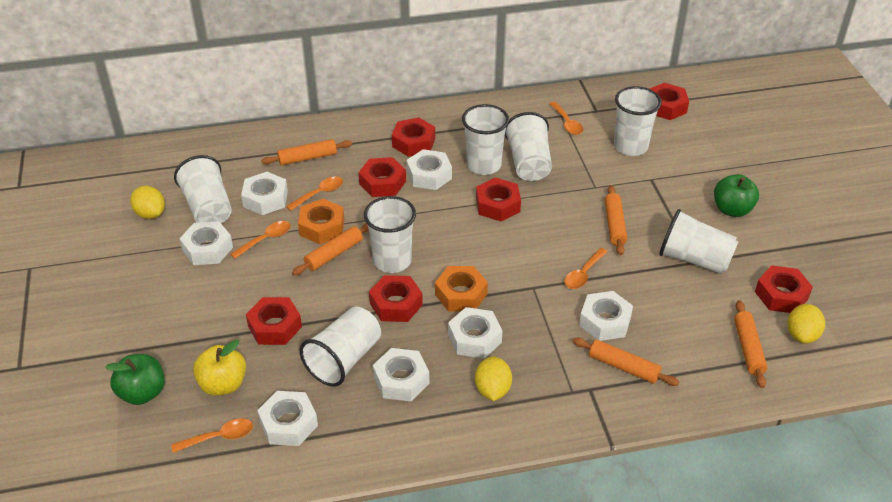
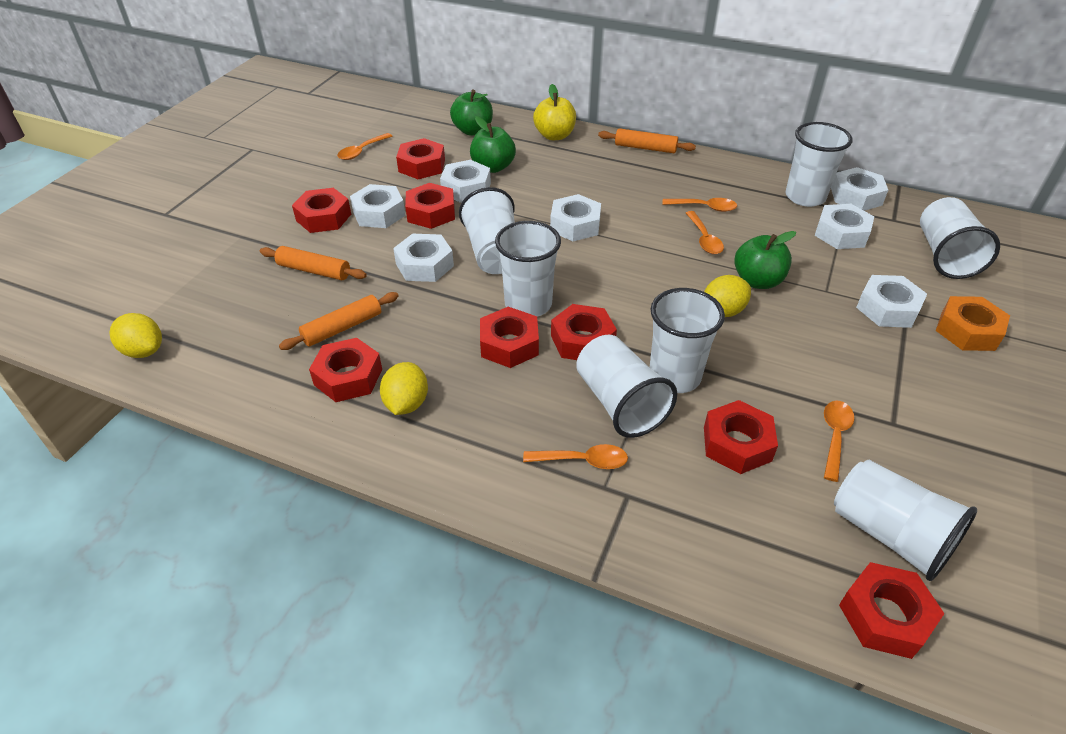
green apple: 2 -> 3
orange nut: 2 -> 1
orange rolling pin: 5 -> 3
red nut: 7 -> 8

